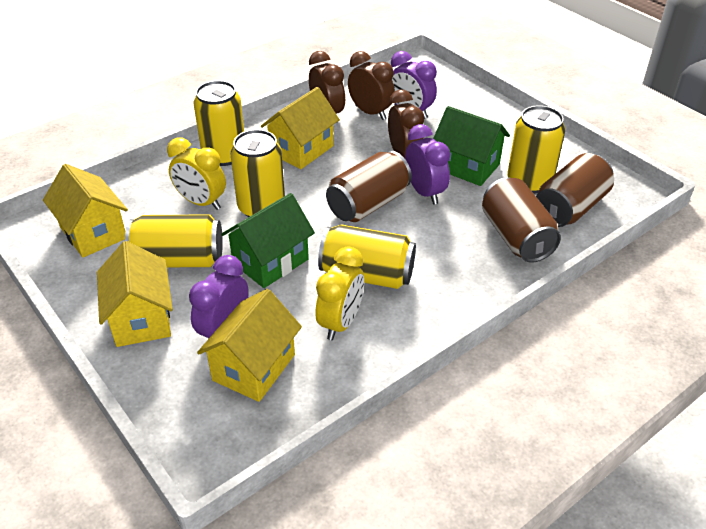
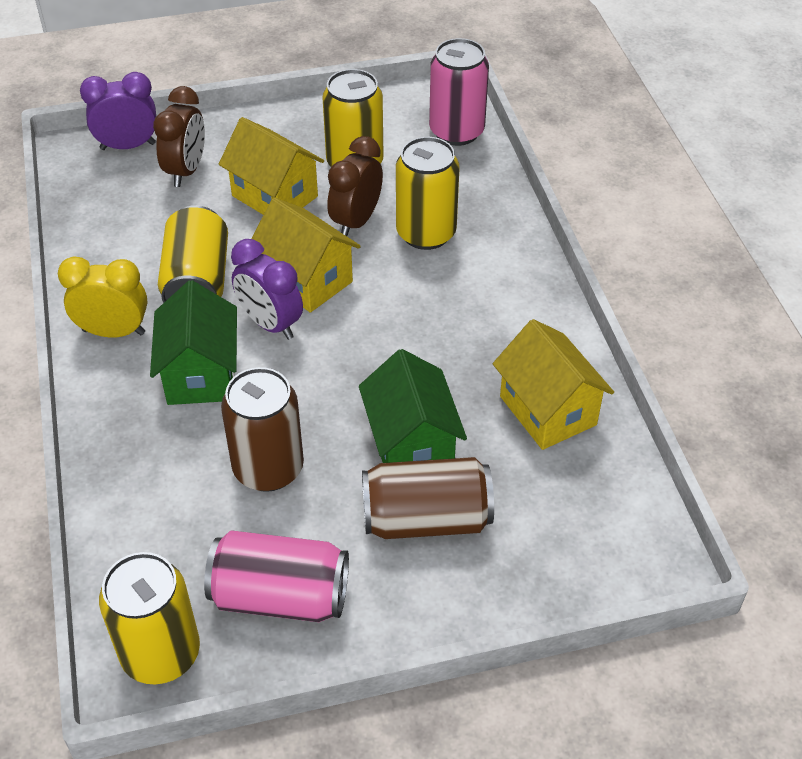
brown can: 3 -> 2
brown clock: 3 -> 2
pink can: 0 -> 2
purple clock: 3 -> 2
yellow can: 5 -> 4
yellow clock: 2 -> 1
yellow house: 4 -> 3

